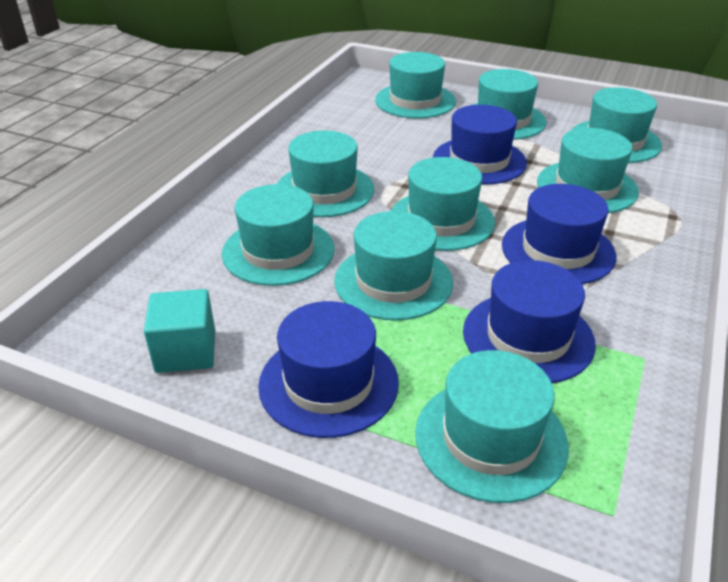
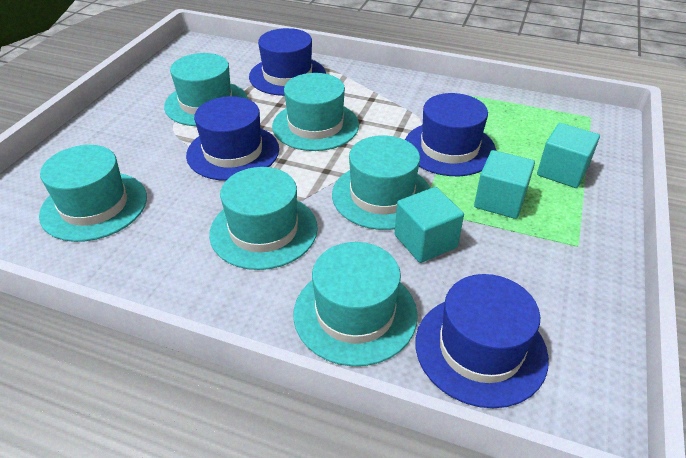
turquoise cube: 1 -> 3
turquoise hat: 9 -> 6

